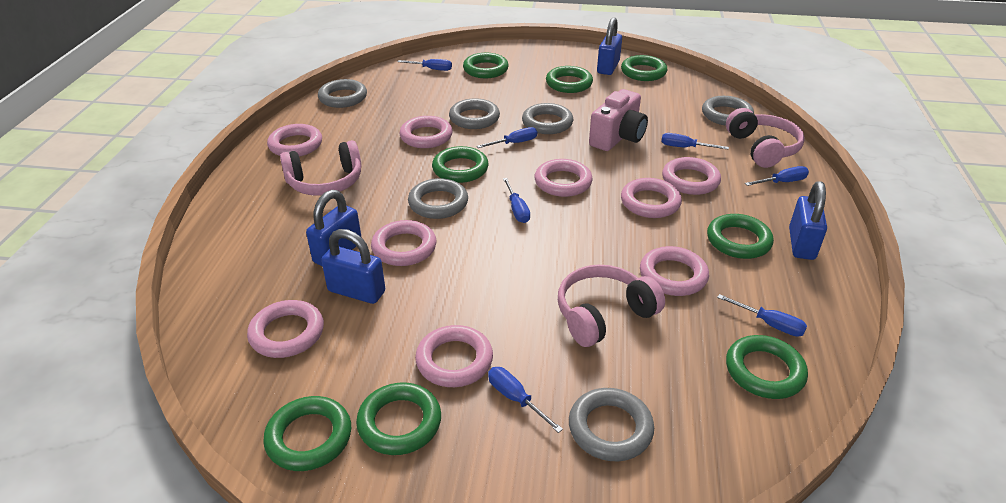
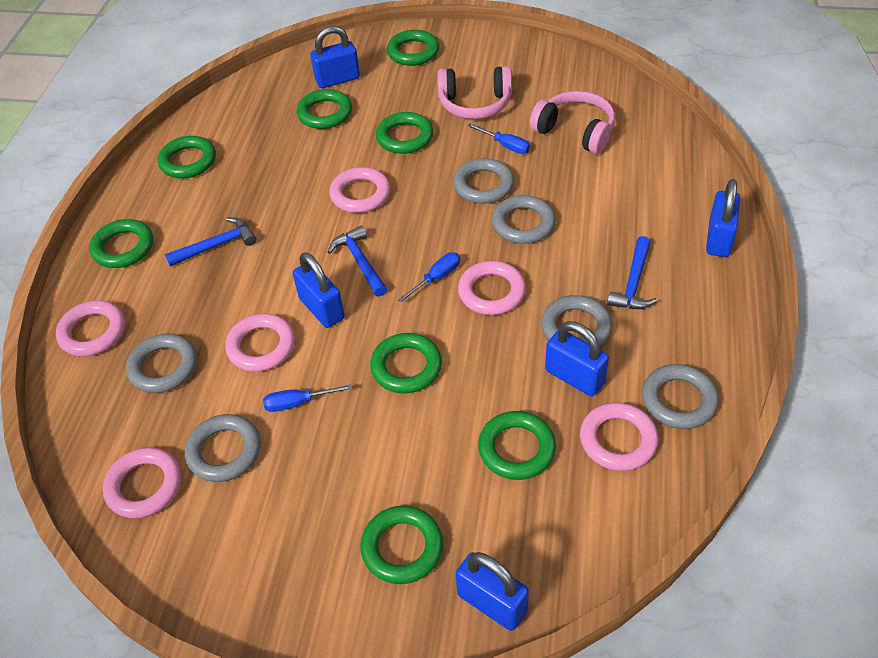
blue hammer: 0 -> 3
blue padlock: 4 -> 5
blue screwdriver: 7 -> 3
pink camera: 1 -> 0
pink headphones: 3 -> 2
pink ring: 9 -> 6

